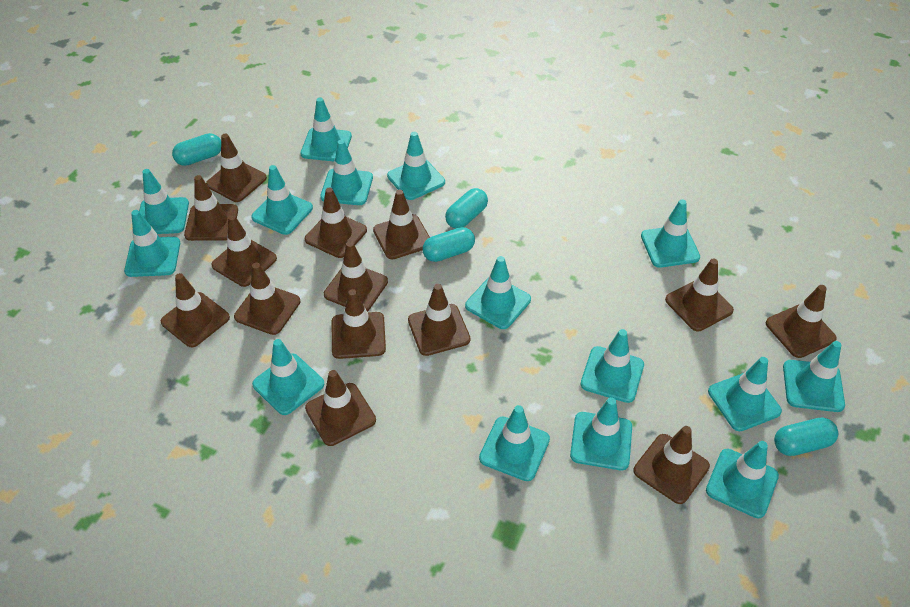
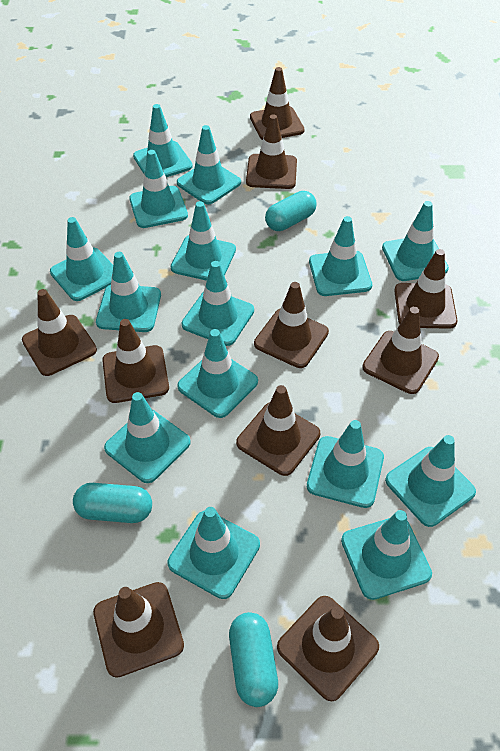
brown traffic cone: 14 -> 10
turquoise capsule: 4 -> 3

